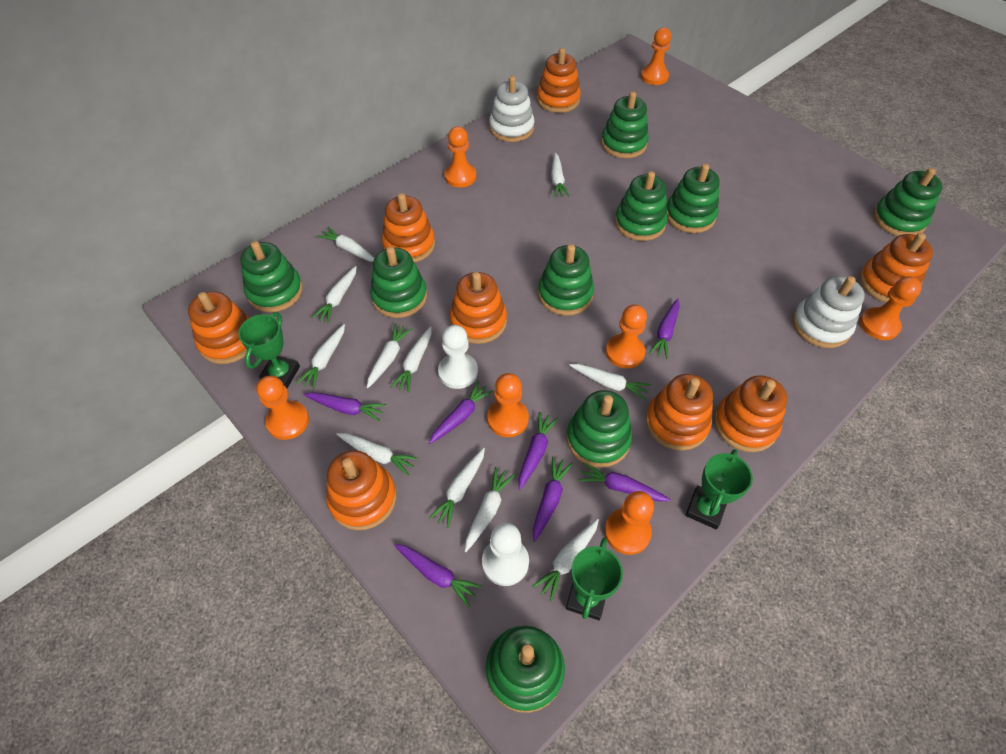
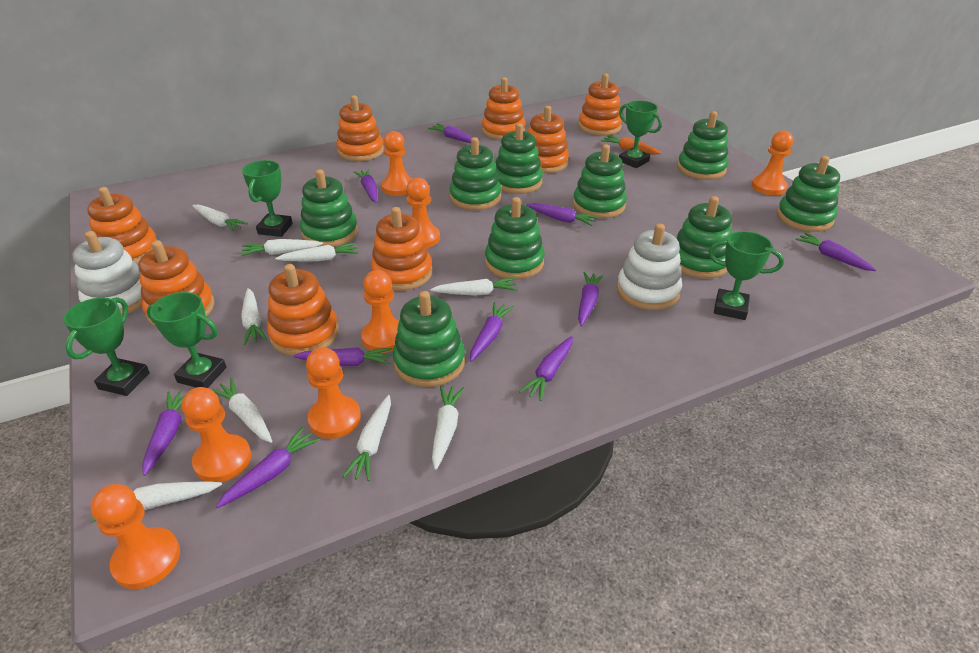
green trophy: 3 -> 5
orange carrot: 0 -> 1
purple carrot: 7 -> 10
white carrot: 11 -> 9
white pawn: 2 -> 0

